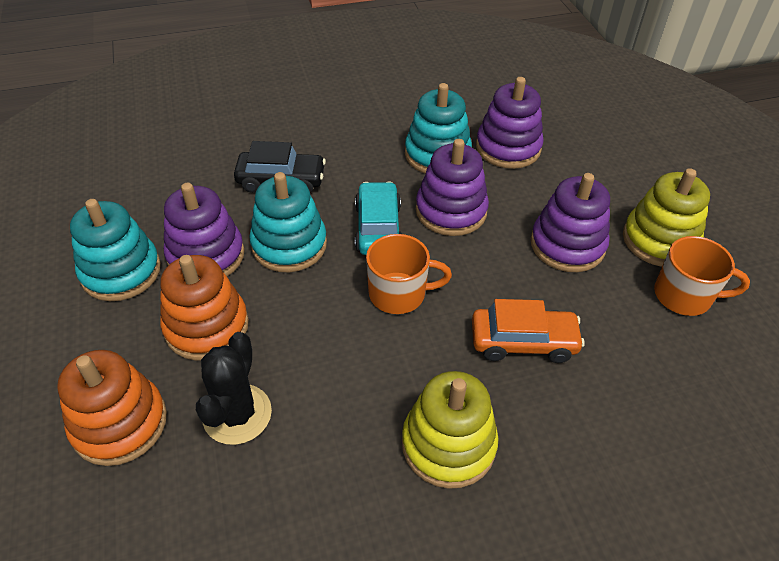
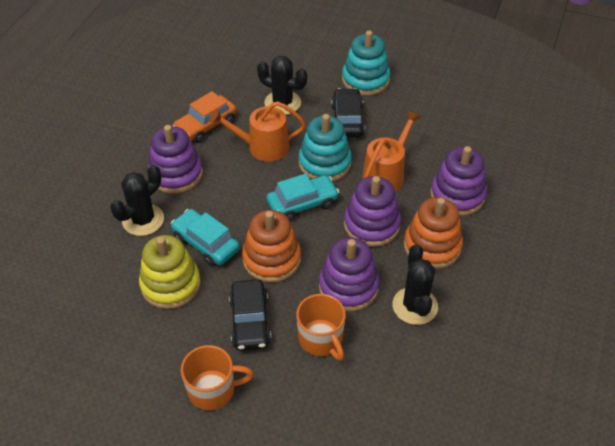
black cactus: 1 -> 3
black car: 1 -> 2
orange watering can: 0 -> 2
turquoise car: 1 -> 2
turquoise stacking toy: 3 -> 2
yellow stacking toy: 2 -> 1

